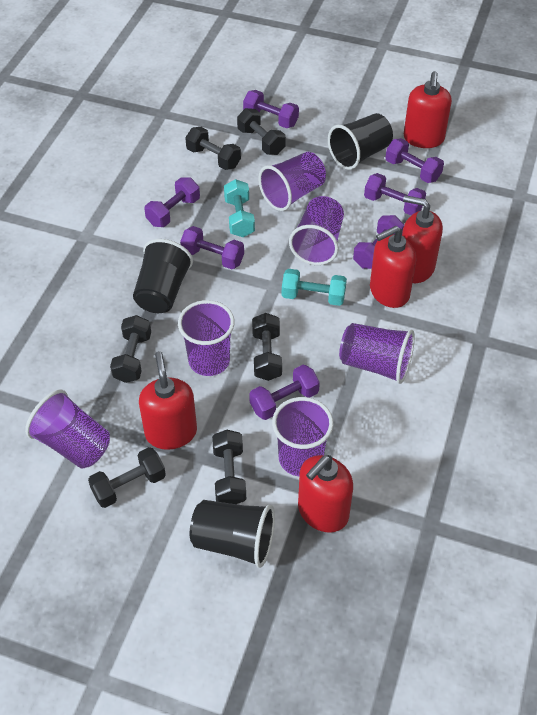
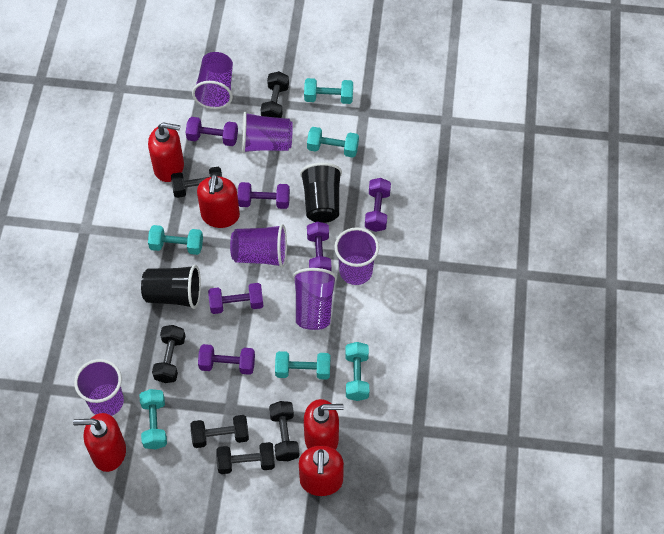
black cup: 3 -> 2
purple dumbbell: 7 -> 6
turquoise dumbbell: 2 -> 6

